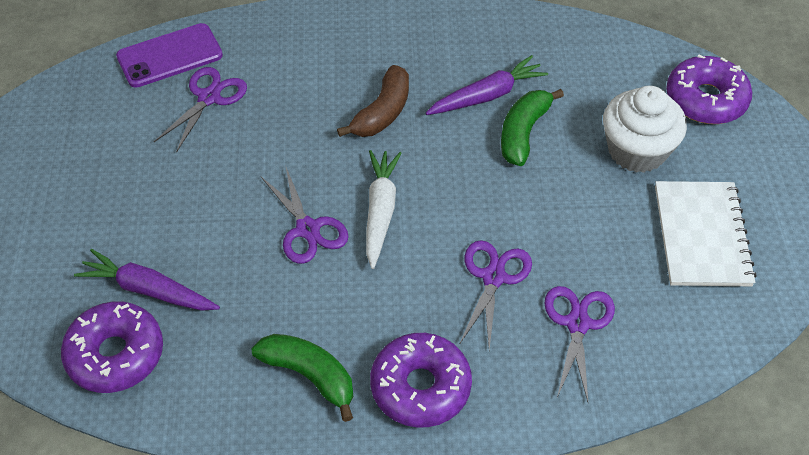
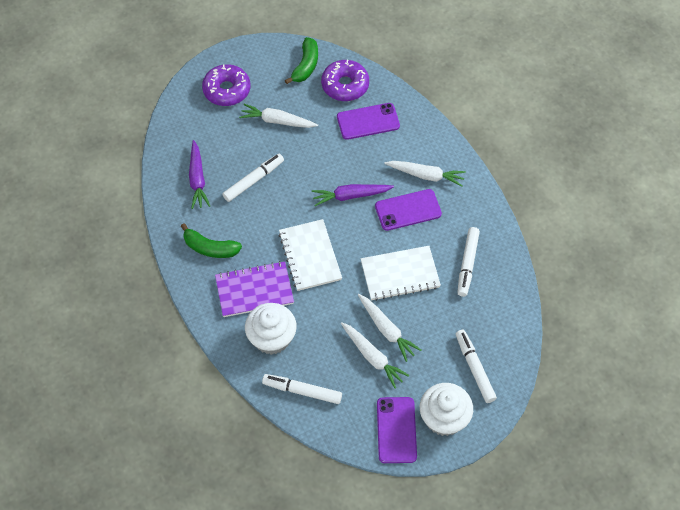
brown banana: 1 -> 0
purple donut: 3 -> 2
purple notebook: 0 -> 1
purple phone: 1 -> 3
purple scissors: 4 -> 0
white carrot: 1 -> 4
white cupcake: 1 -> 2
white marker: 0 -> 4
white notebook: 1 -> 2

